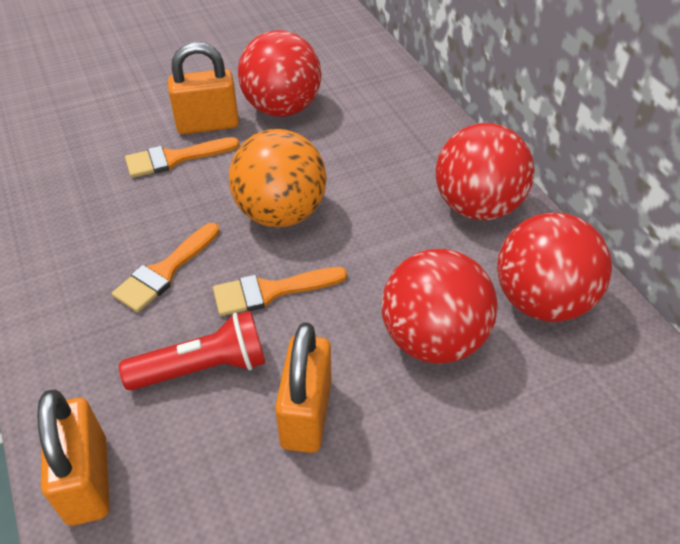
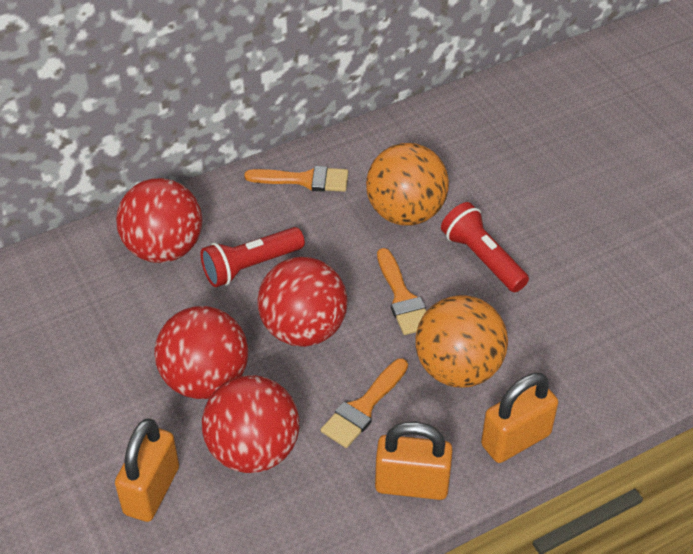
orange ball: 1 -> 2
red flashlight: 1 -> 2

